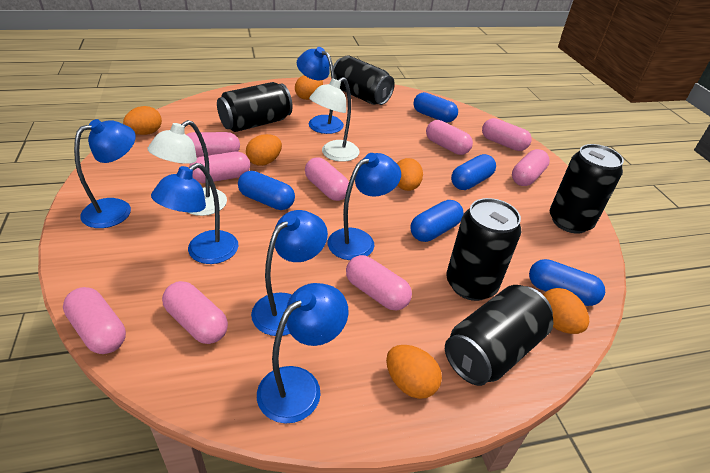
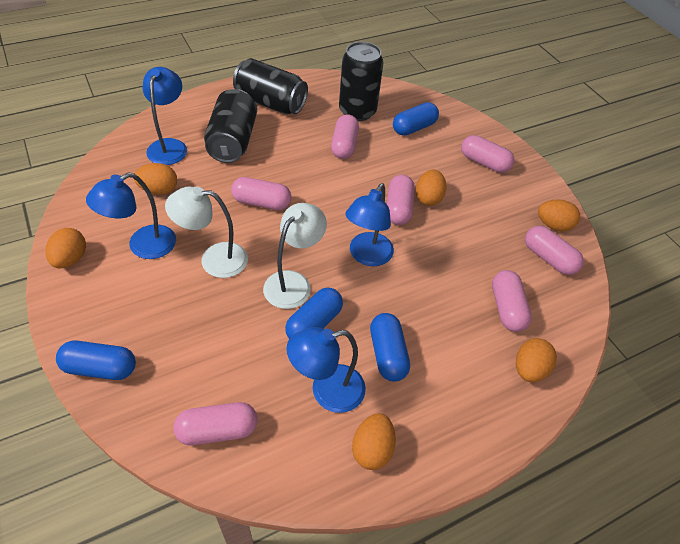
black can: 5 -> 3
blue capsule: 5 -> 4
blue lamp: 6 -> 4
pink capsule: 9 -> 7

